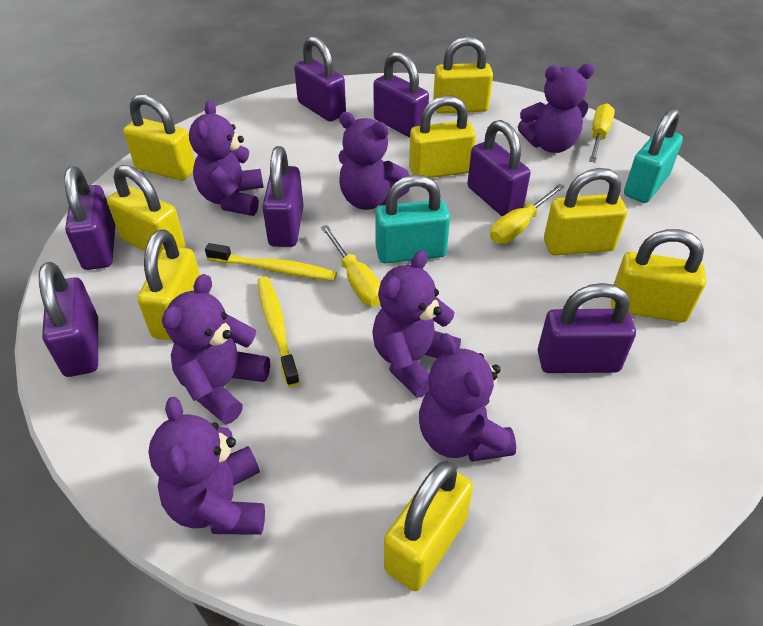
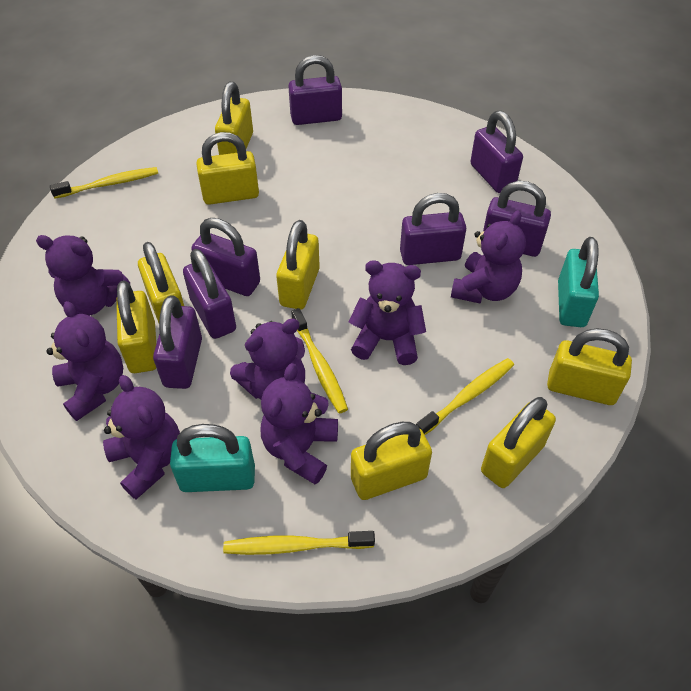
yellow screwdriver: 3 -> 0
yellow toothbrush: 2 -> 4

